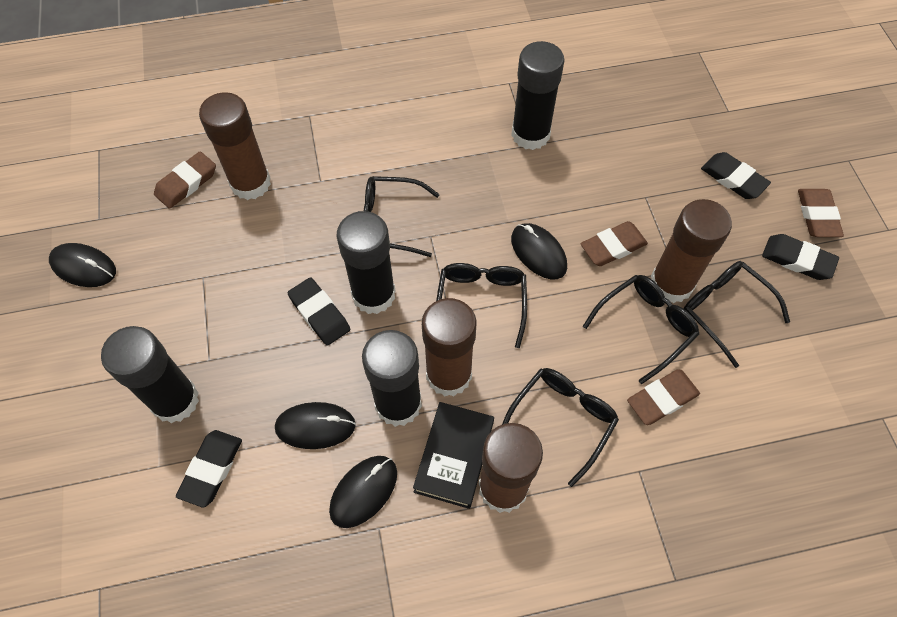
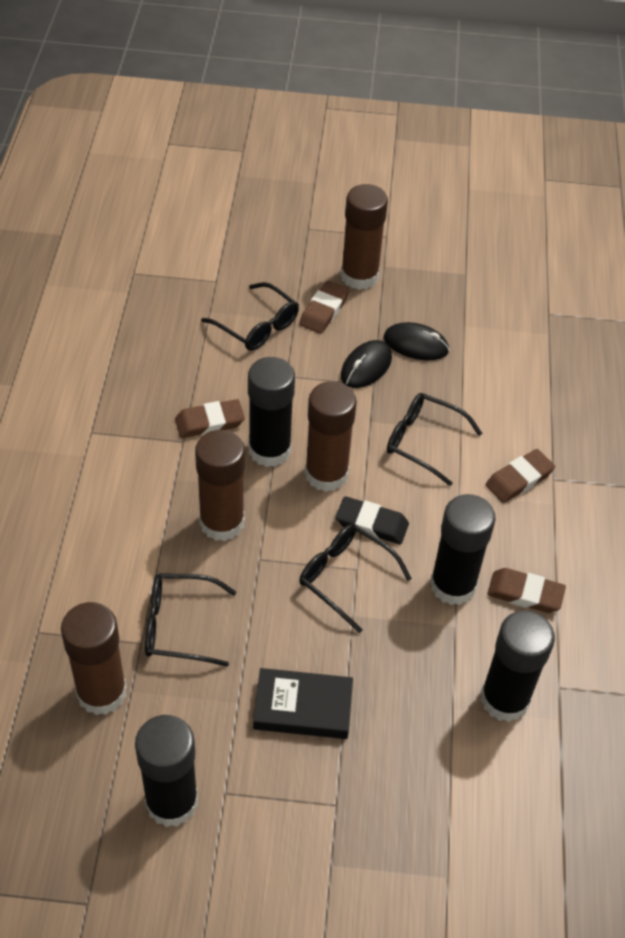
black eraser: 4 -> 1
black glasses: 5 -> 4
black mouse: 4 -> 2

